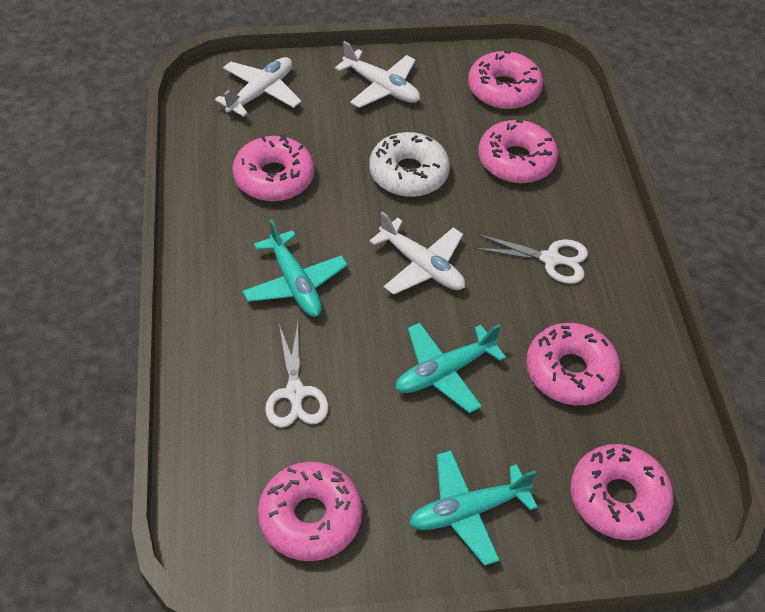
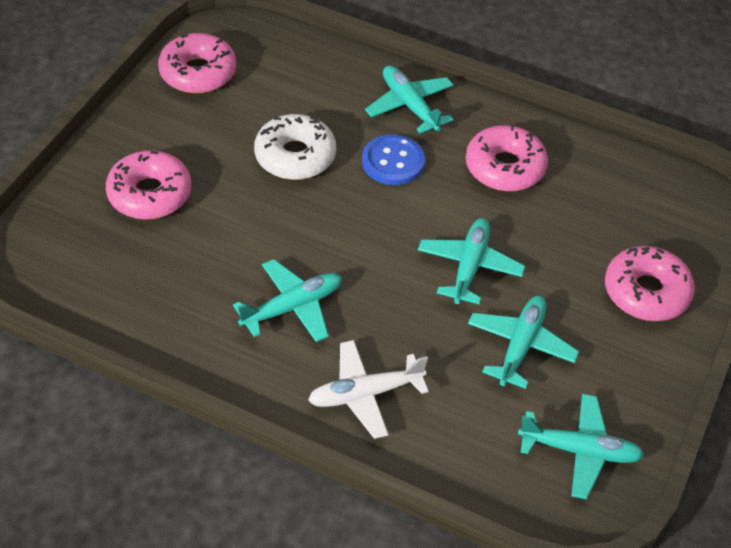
blue button: 0 -> 1
pink donut: 6 -> 4
turquoise plane: 3 -> 5
white plane: 3 -> 1
white scissors: 2 -> 0

